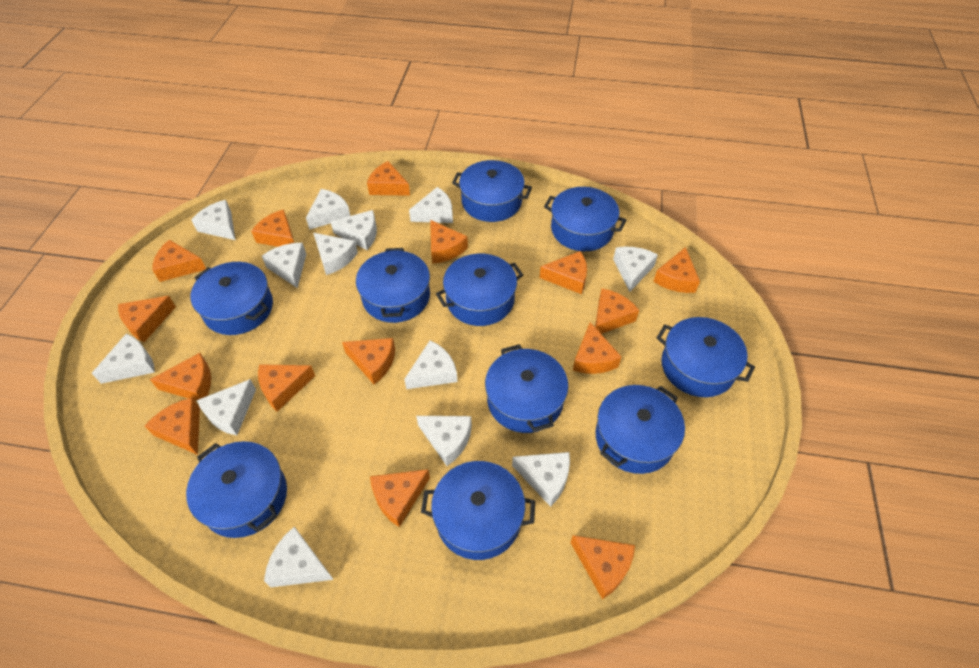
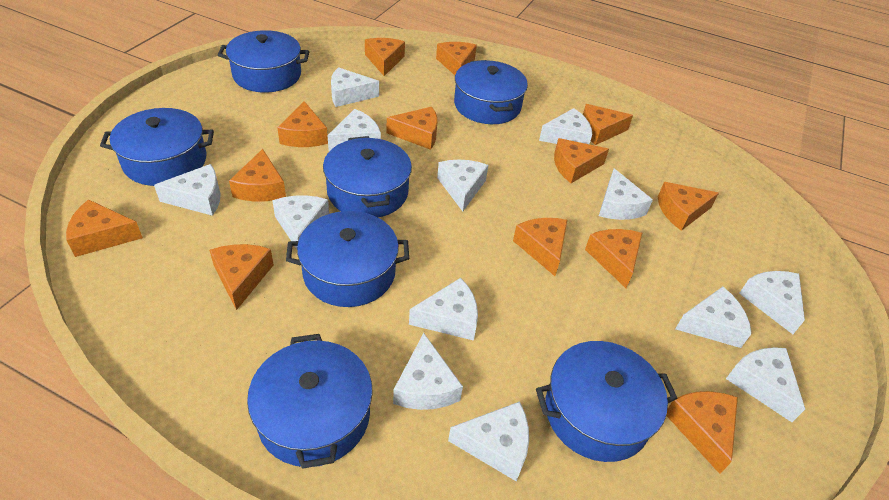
blue pot: 10 -> 7
orange cheese: 15 -> 13

